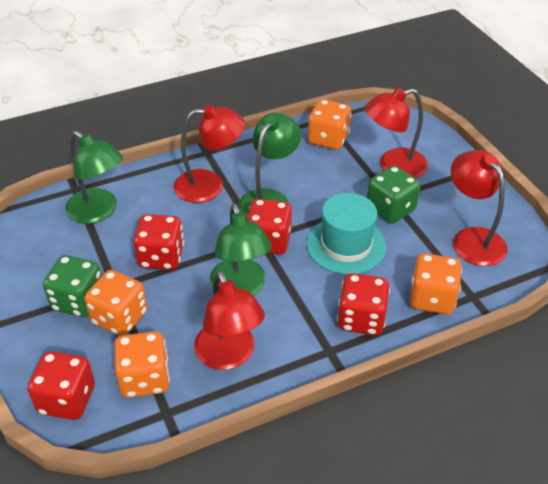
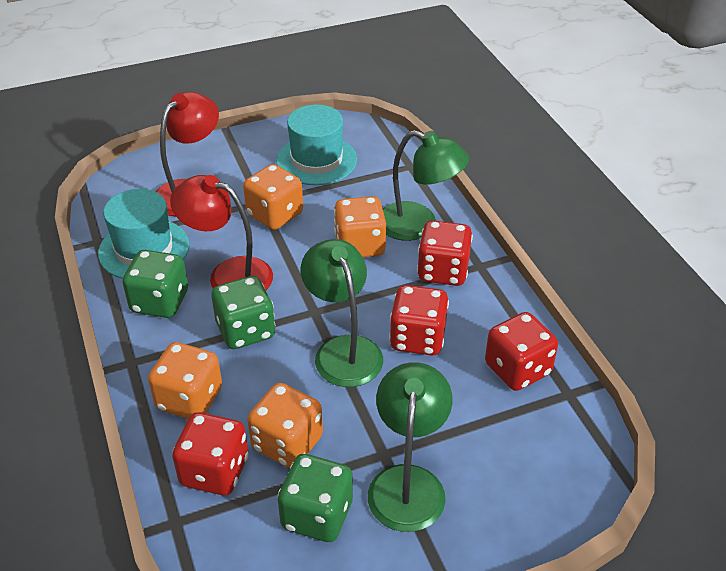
green dice: 2 -> 3
red lamp: 4 -> 2
turquoise hat: 1 -> 2

